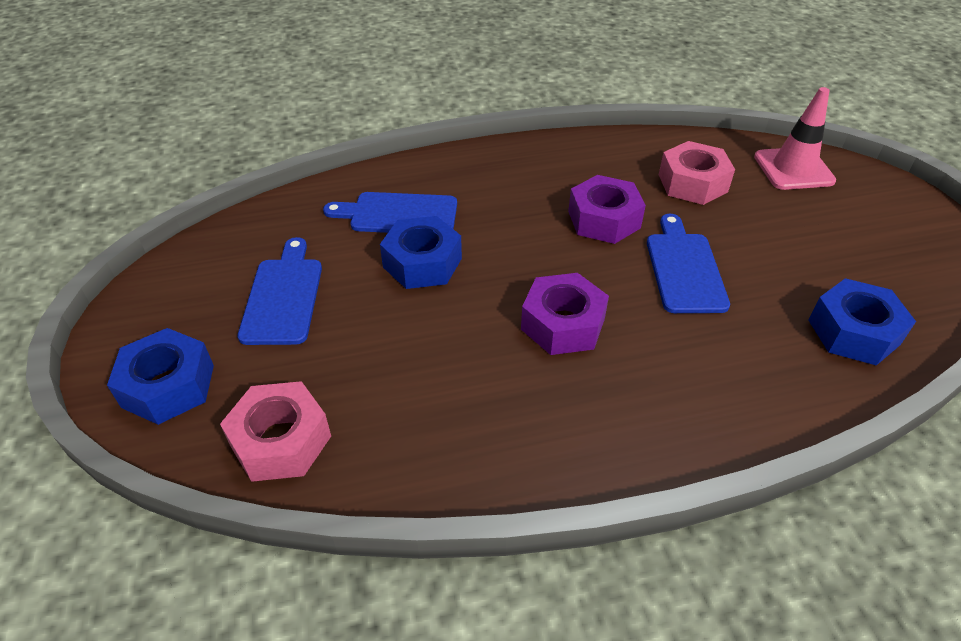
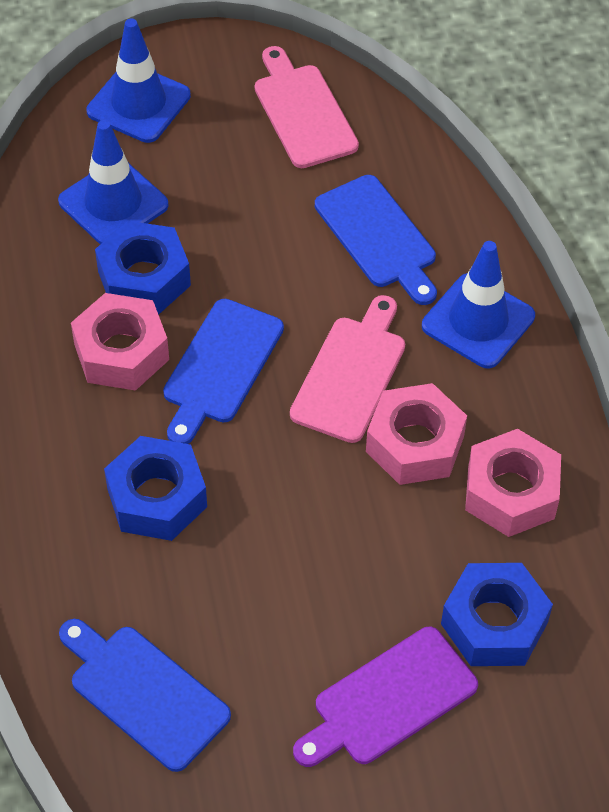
blue traffic cone: 0 -> 3
pink cutting board: 0 -> 2
pink nut: 2 -> 3
pink traffic cone: 1 -> 0
purple cutting board: 0 -> 1
purple nut: 2 -> 0

